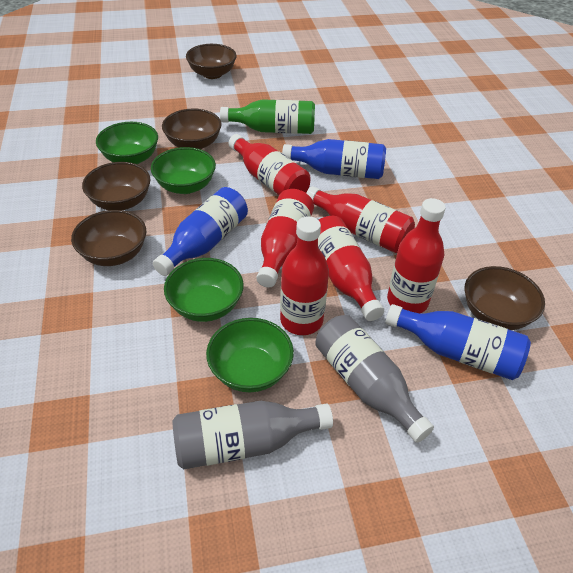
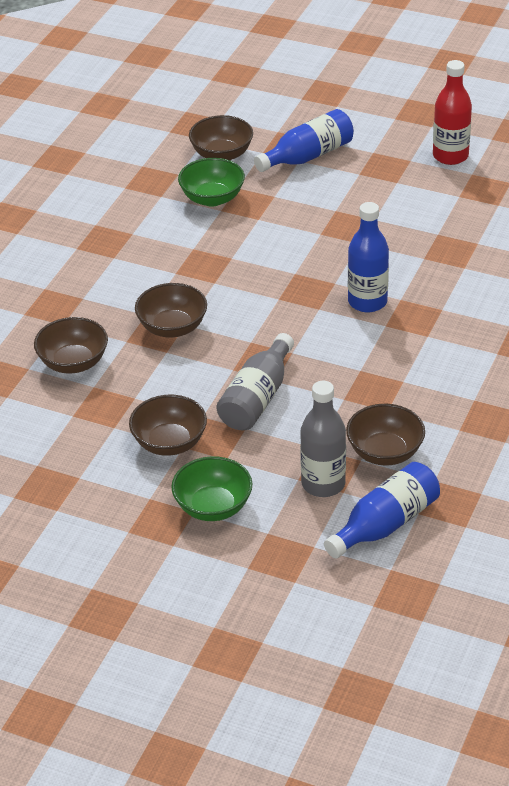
green bottle: 1 -> 0
green bowl: 4 -> 2
red bottle: 6 -> 1

